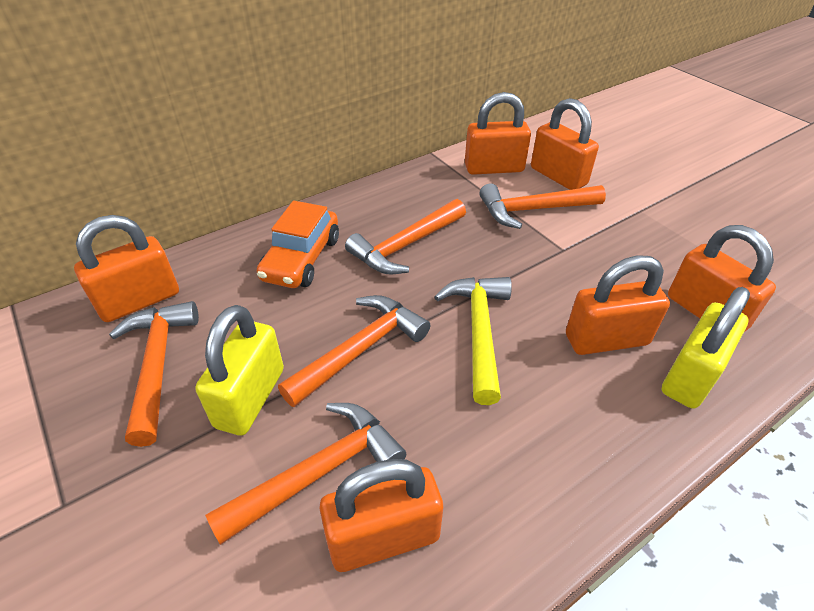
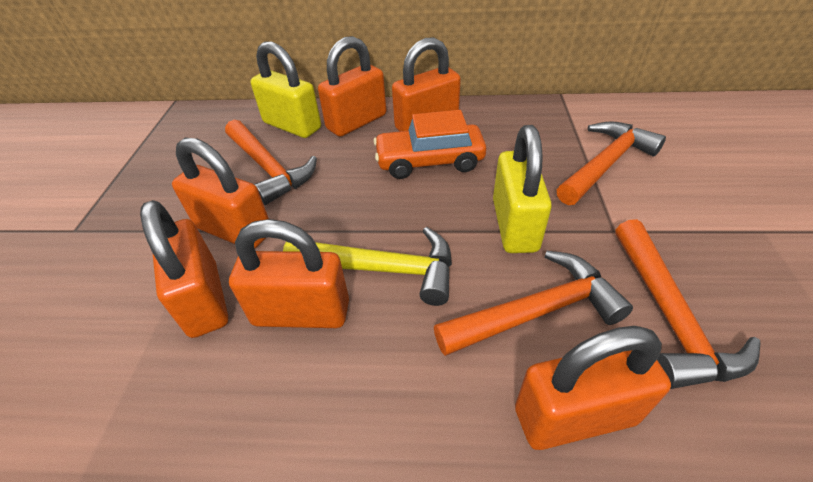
orange hammer: 5 -> 4

